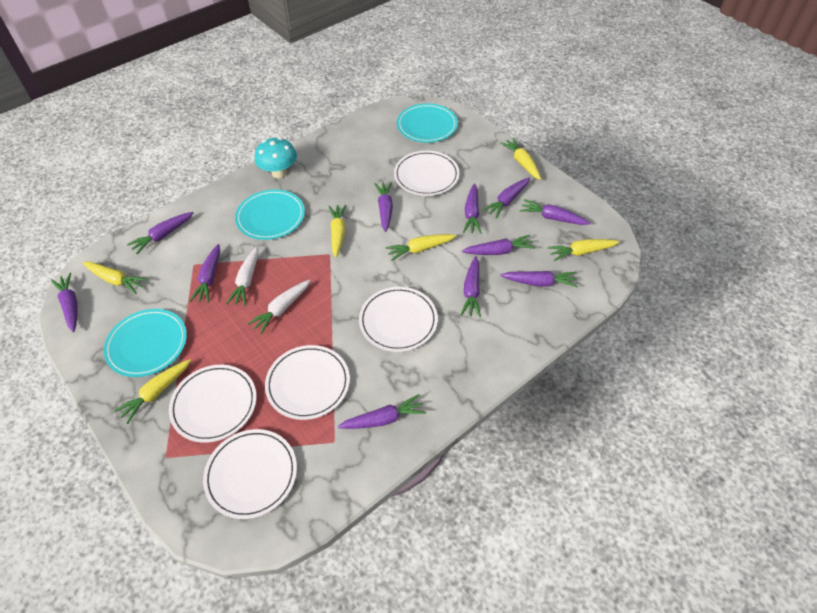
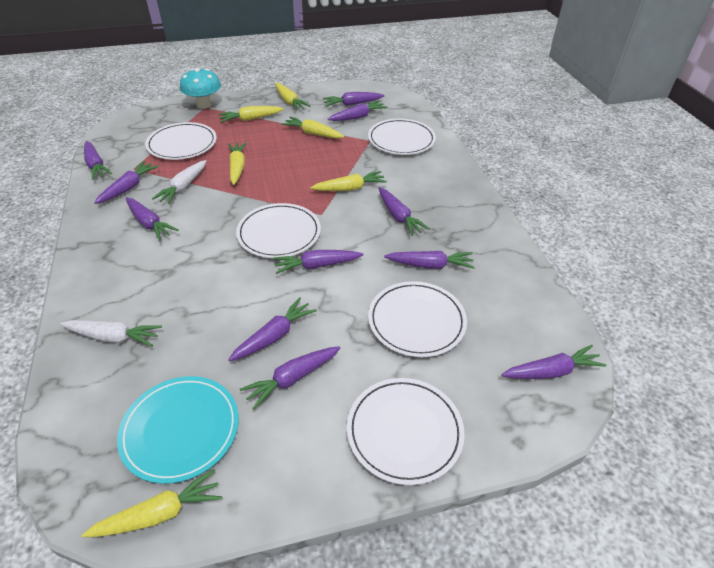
turquoise plate: 3 -> 1

